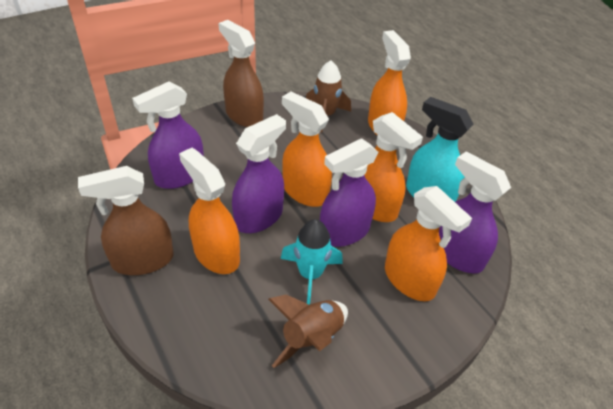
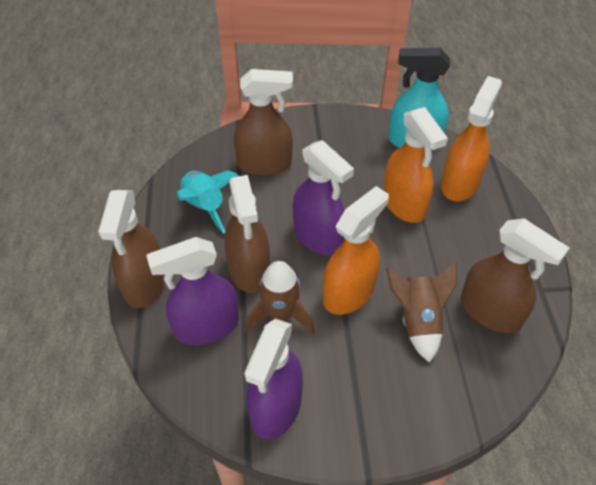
brown spray bottle: 2 -> 4
orange spray bottle: 5 -> 3
purple spray bottle: 4 -> 3

